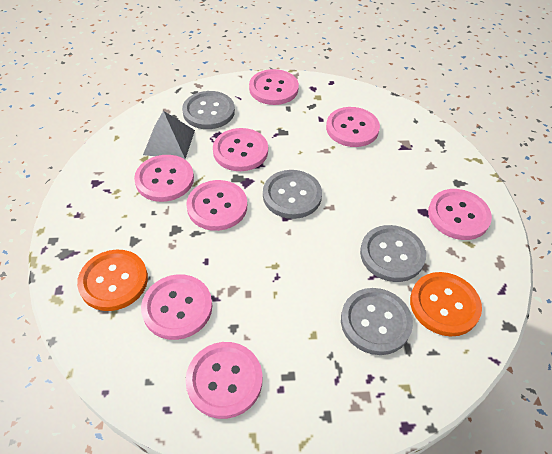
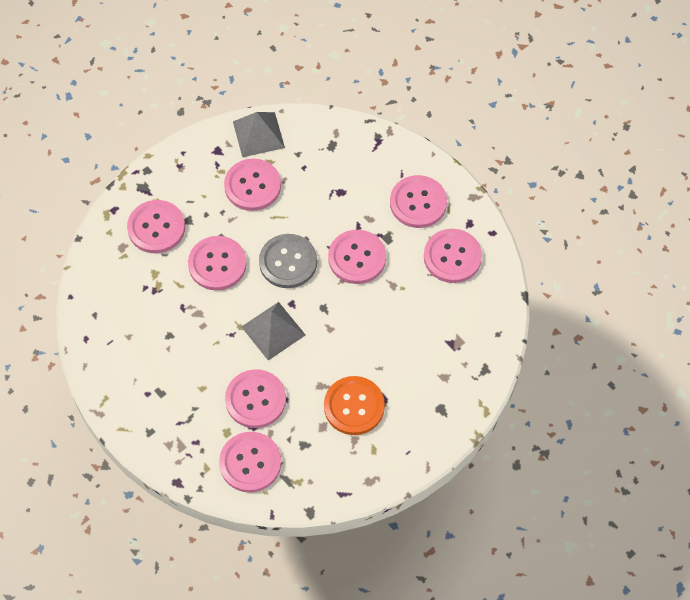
grey button: 4 -> 1
grey pyramid: 1 -> 2
orange button: 2 -> 1

